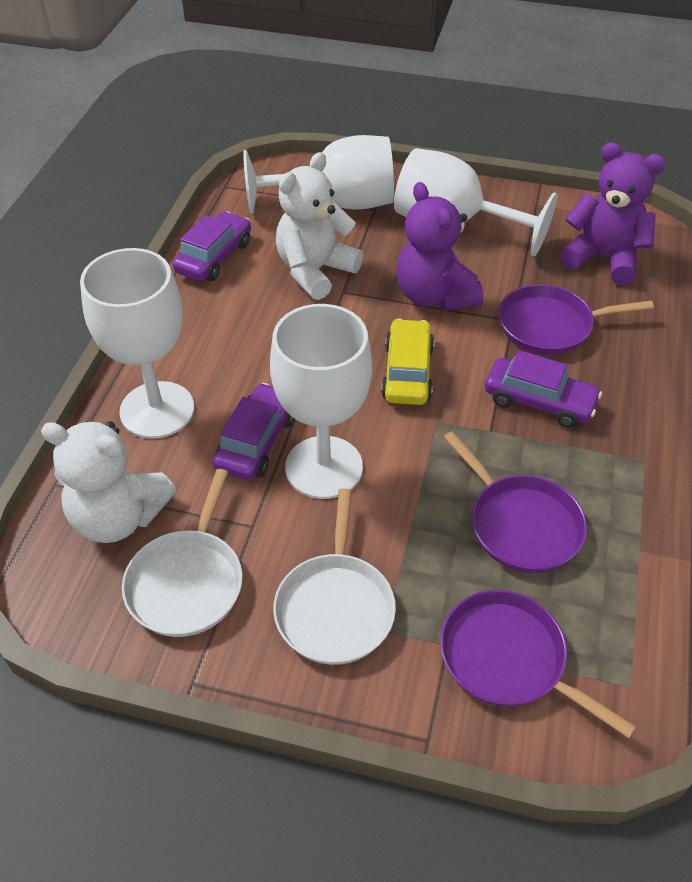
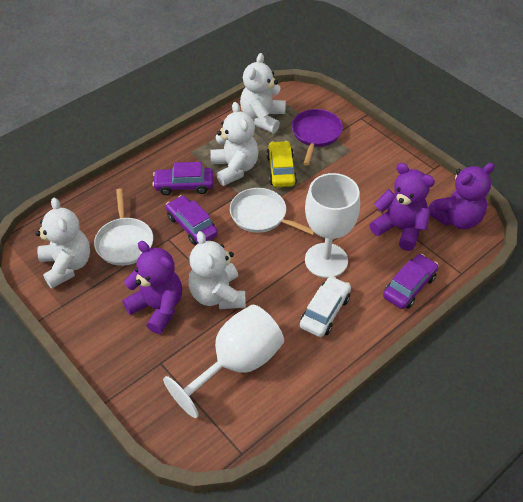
purple pan: 3 -> 1
purple teddy bear: 2 -> 3
white car: 0 -> 1
white goblet: 4 -> 2
white teddy bear: 2 -> 4

